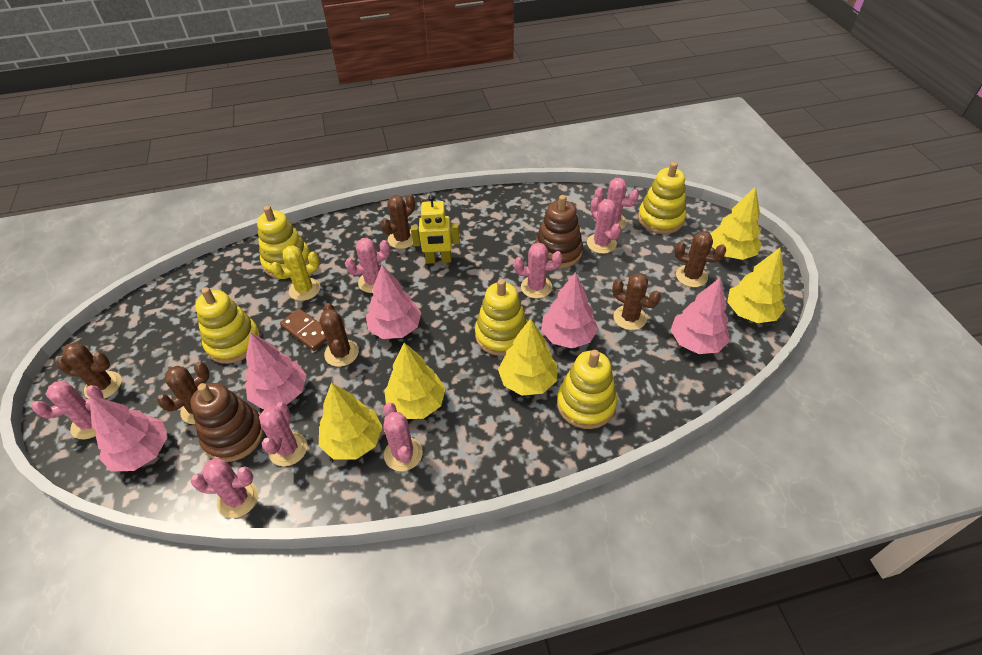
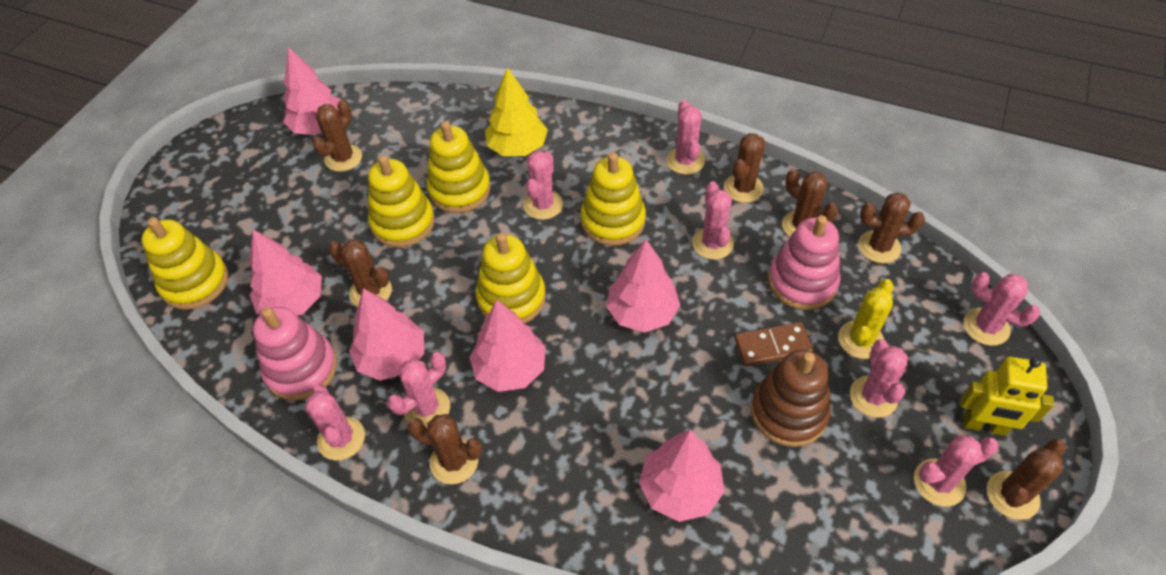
brown cactus: 6 -> 7
brown stacking toy: 2 -> 1
pink stacking toy: 0 -> 2
pink tree: 5 -> 6
yellow tree: 5 -> 1

